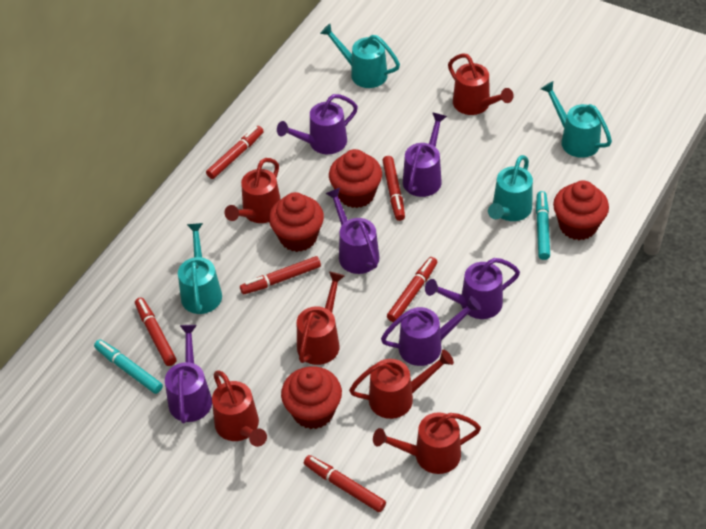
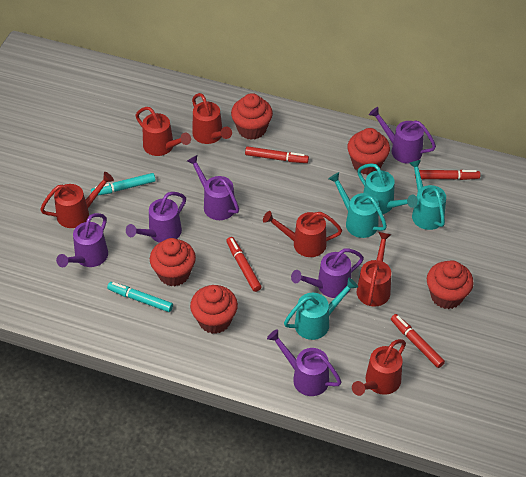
red cupcake: 4 -> 5
red marker: 6 -> 4

